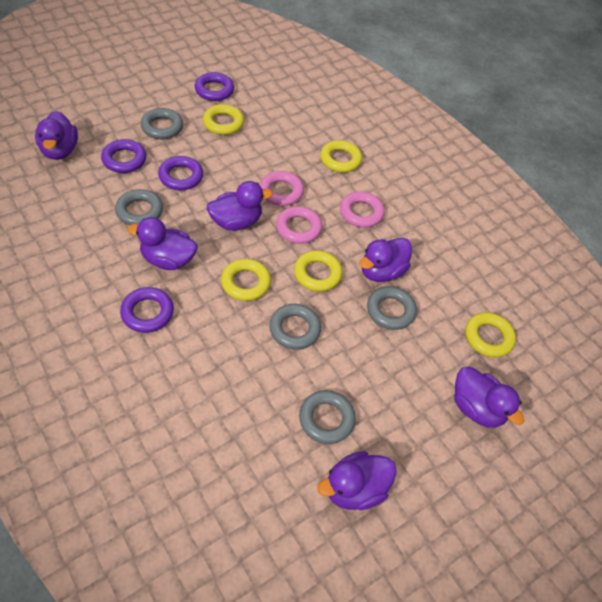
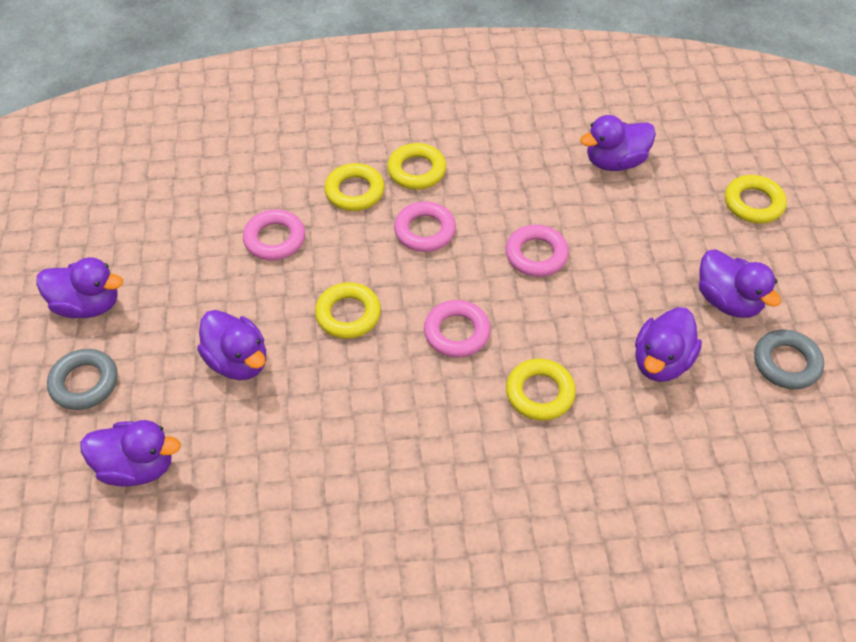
grey ring: 5 -> 2
pink ring: 3 -> 4
purple ring: 4 -> 0

